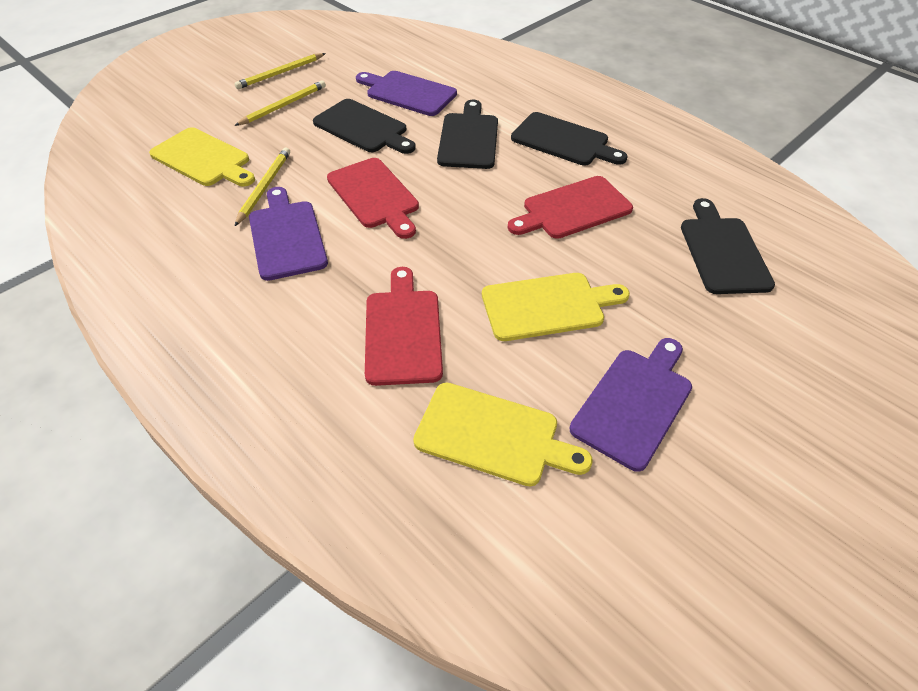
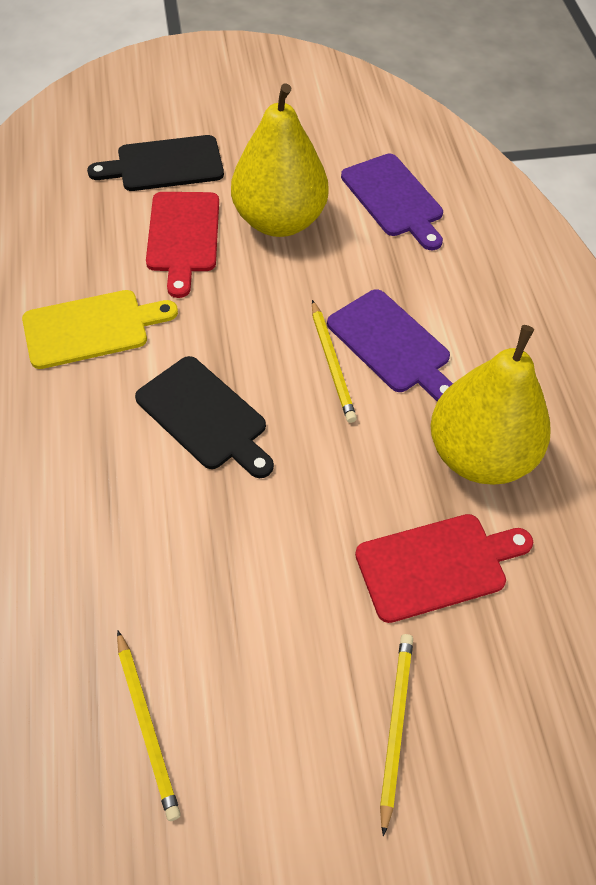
black cutting board: 4 -> 2
purple cutting board: 3 -> 2
red cutting board: 3 -> 2
yellow cutting board: 3 -> 1
yellow pear: 0 -> 2

